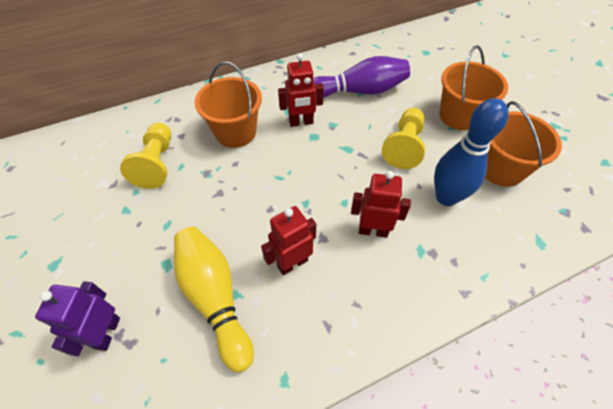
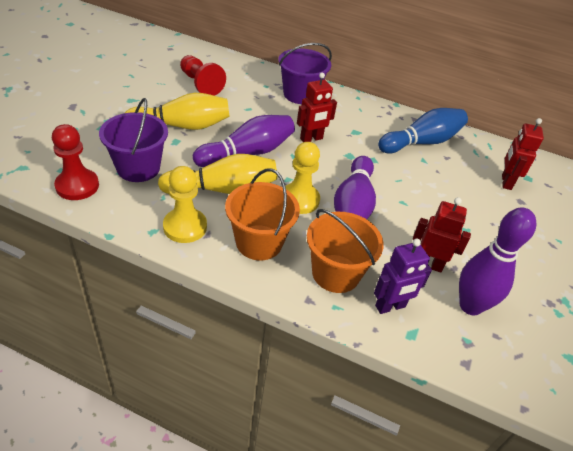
orange bucket: 3 -> 2
purple bowling pin: 1 -> 3
purple bucket: 0 -> 2
red pawn: 0 -> 2
yellow bowling pin: 1 -> 2

